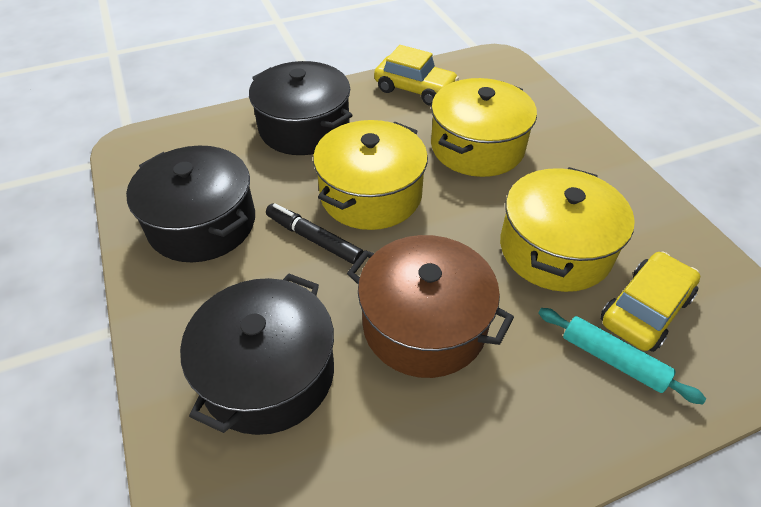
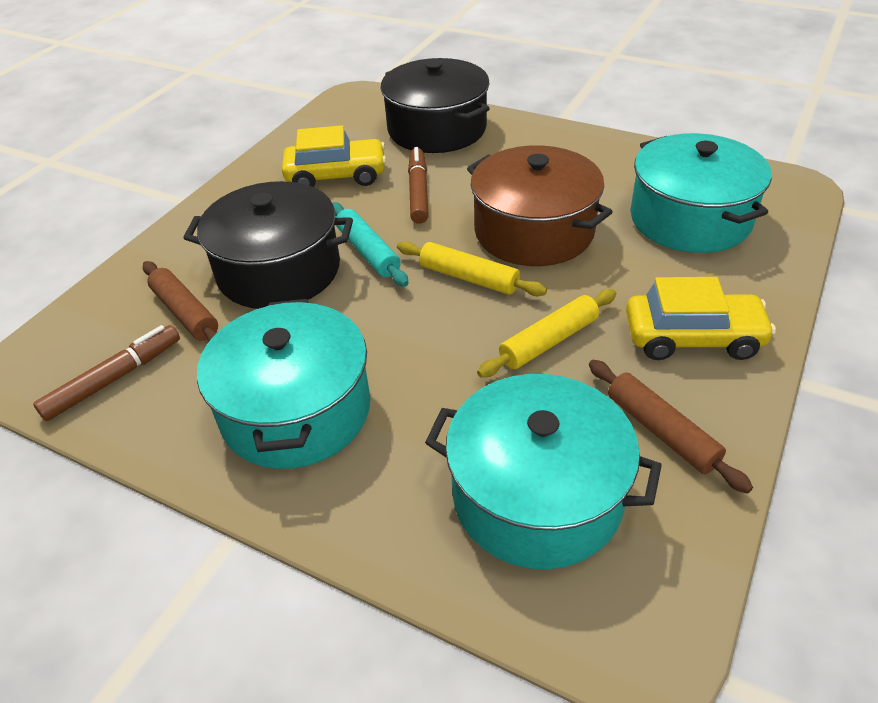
black marker: 1 -> 0
black pot: 3 -> 2
brown marker: 0 -> 2
brown rolling pin: 0 -> 2
turquoise pot: 0 -> 3
yellow pot: 3 -> 0
yellow rolling pin: 0 -> 2

